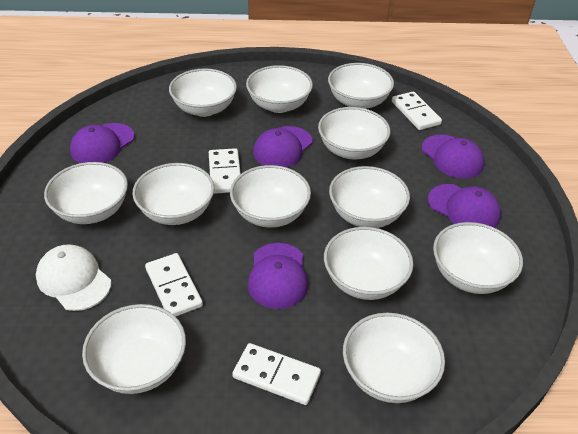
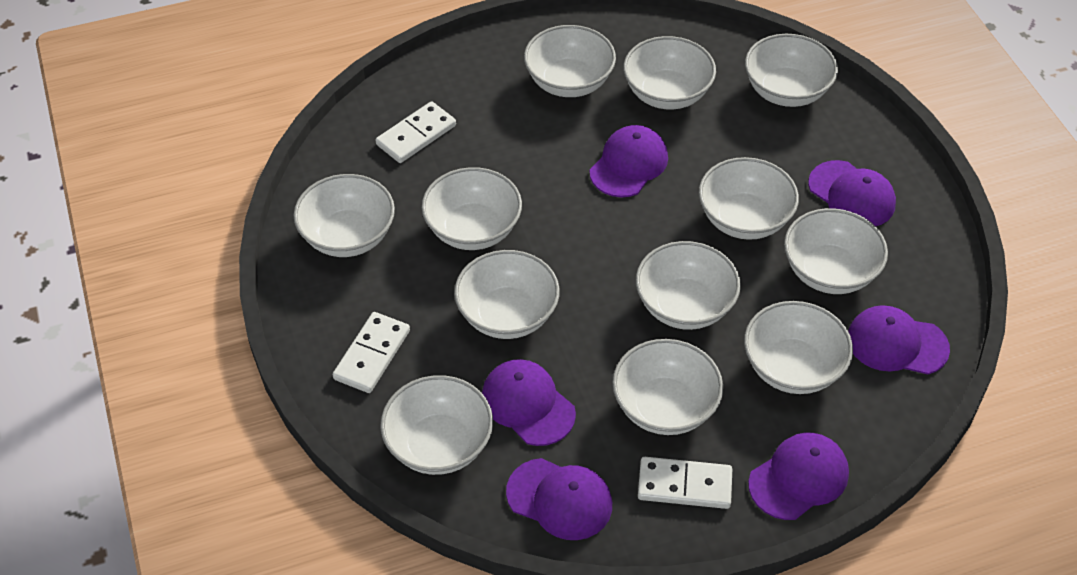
purple cap: 5 -> 6
white cap: 1 -> 0
white domino: 4 -> 3

